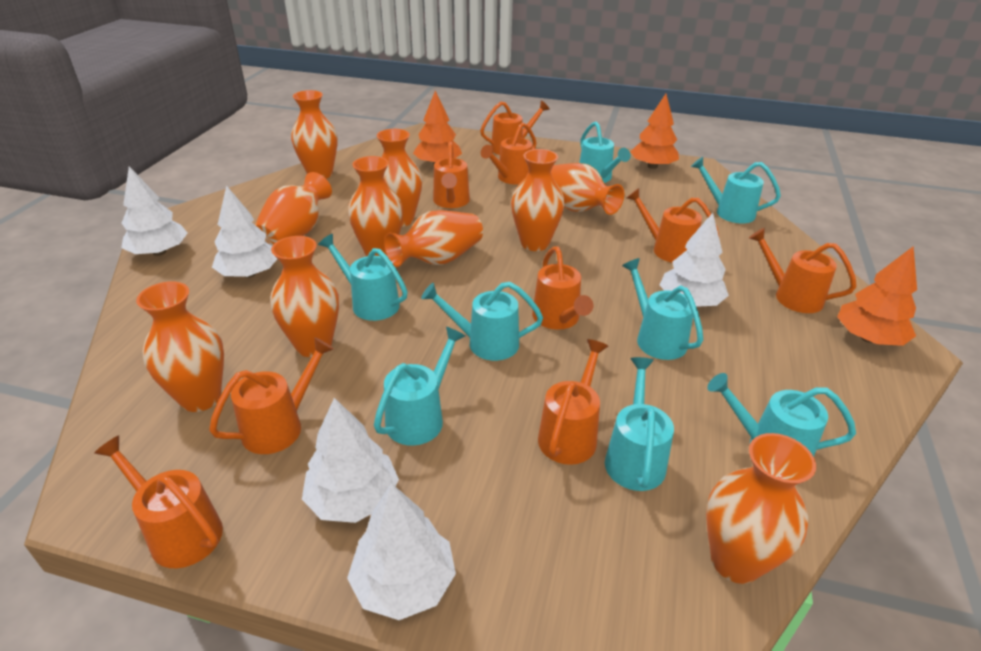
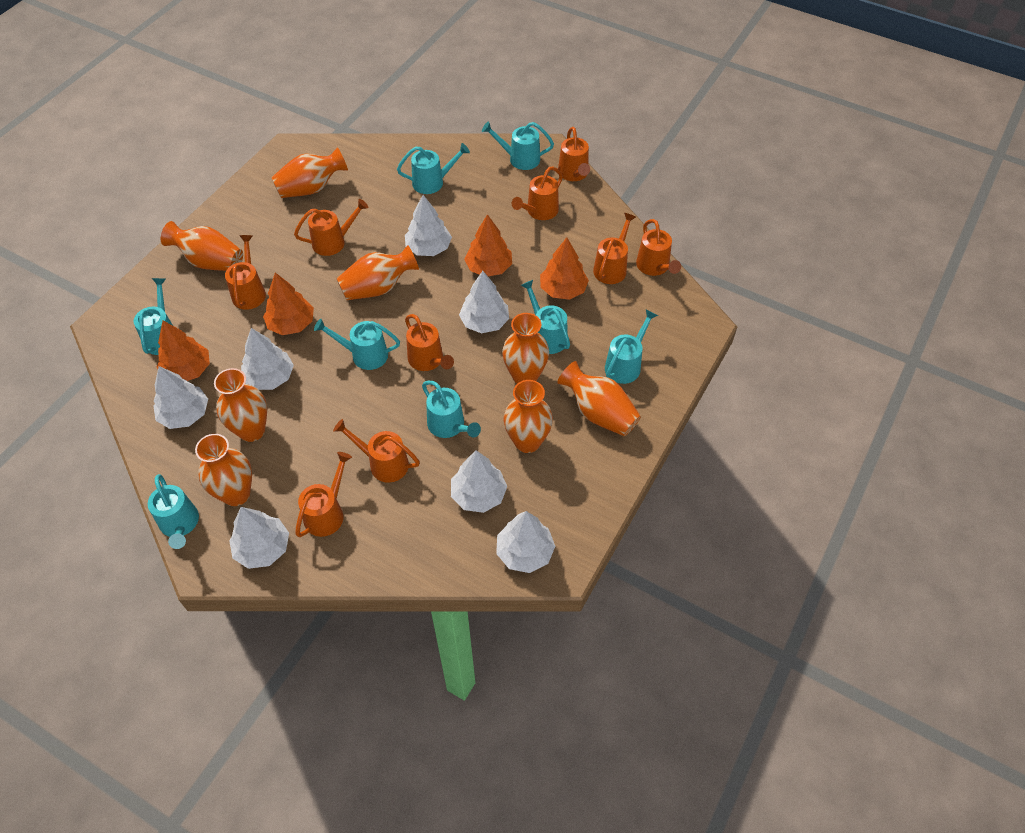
orange tree: 3 -> 4
orange vase: 10 -> 8
white tree: 5 -> 7

